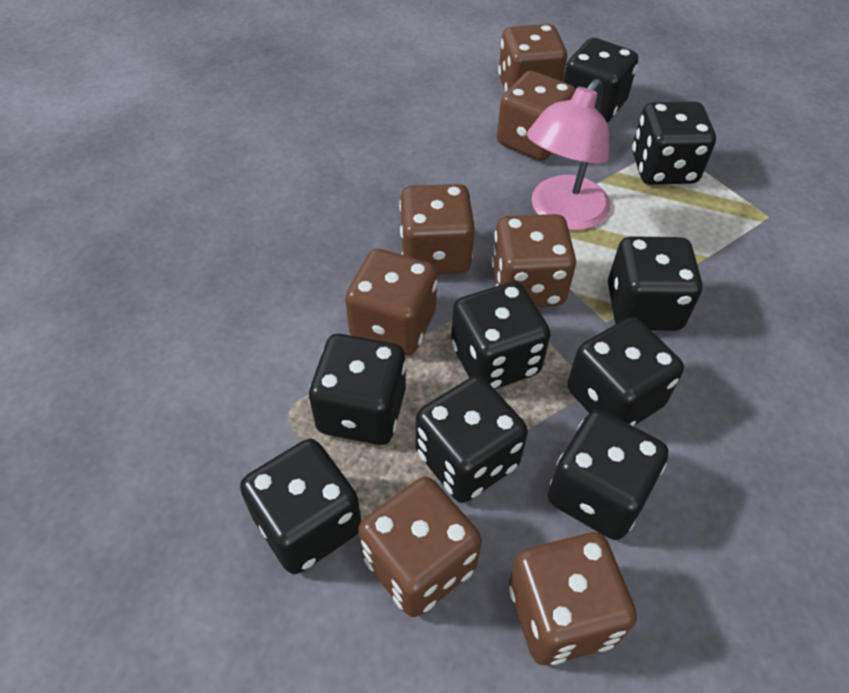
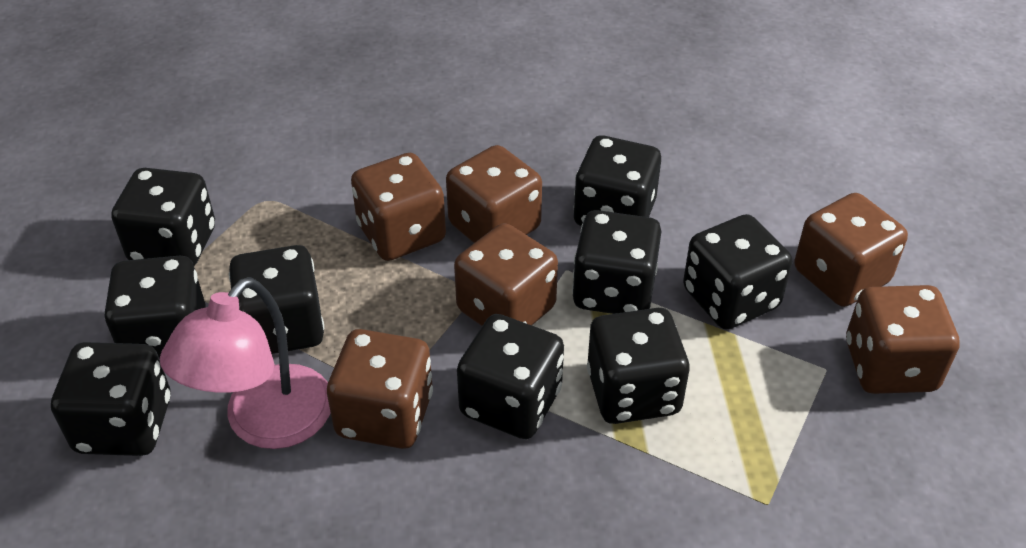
brown dice: 7 -> 6

